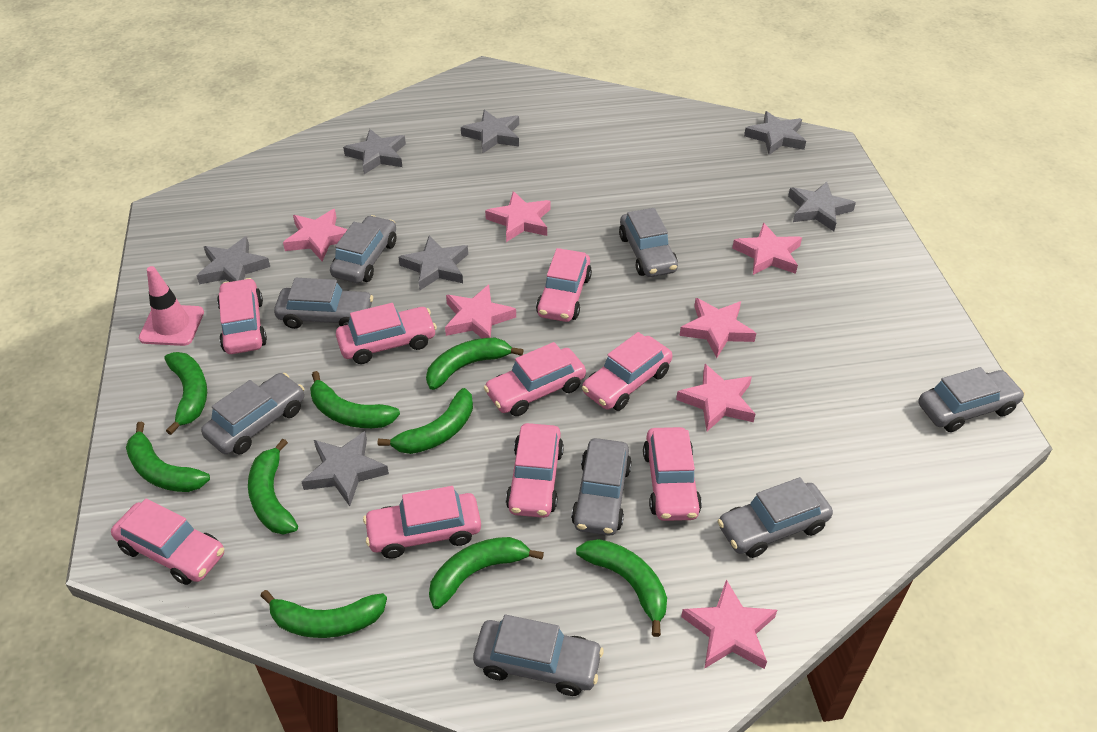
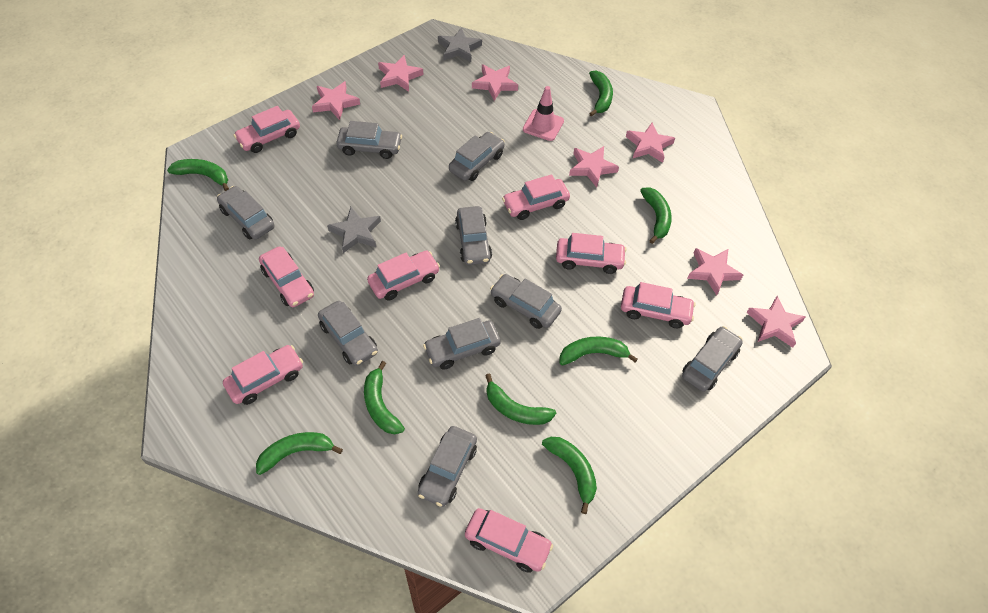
green banana: 9 -> 8
grey car: 8 -> 9
grey star: 7 -> 2
pink car: 9 -> 8

